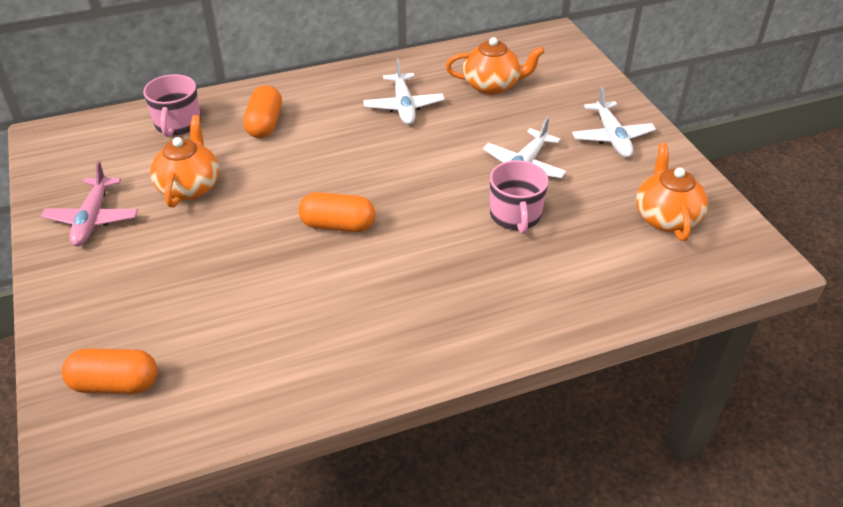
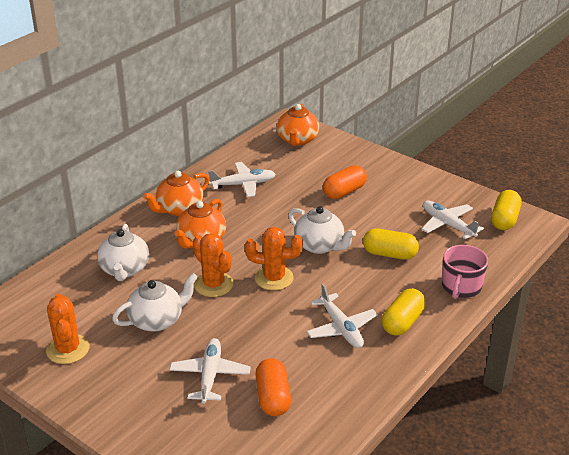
orange cactus: 0 -> 3
orange capsule: 3 -> 2
pink mug: 2 -> 1
pink plane: 1 -> 0
white plane: 3 -> 4
white teapot: 0 -> 3
yellow capsule: 0 -> 3

